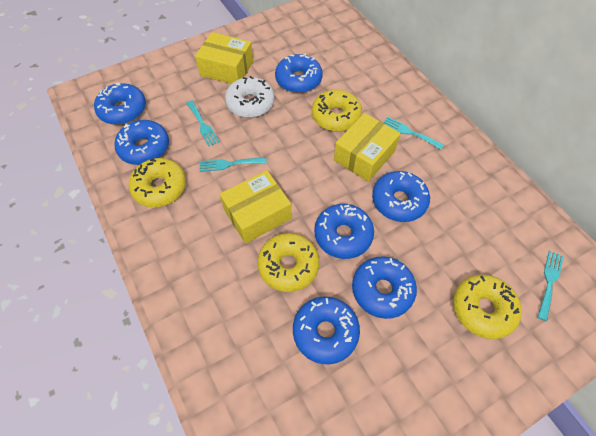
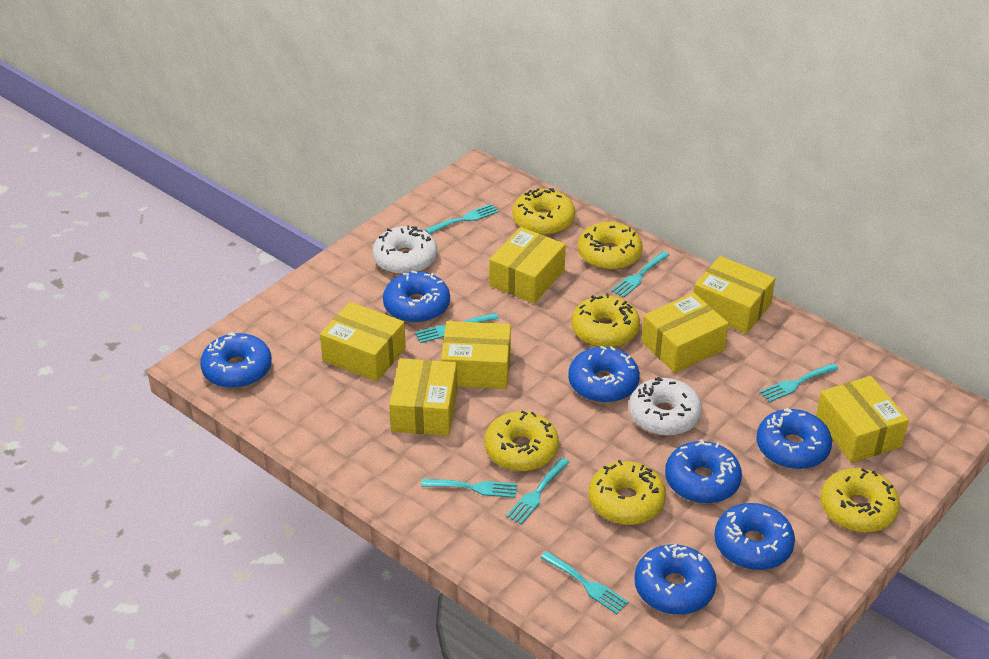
turquoise fork: 4 -> 7
white donut: 1 -> 2
yellow box: 3 -> 7
yellow donut: 4 -> 6

